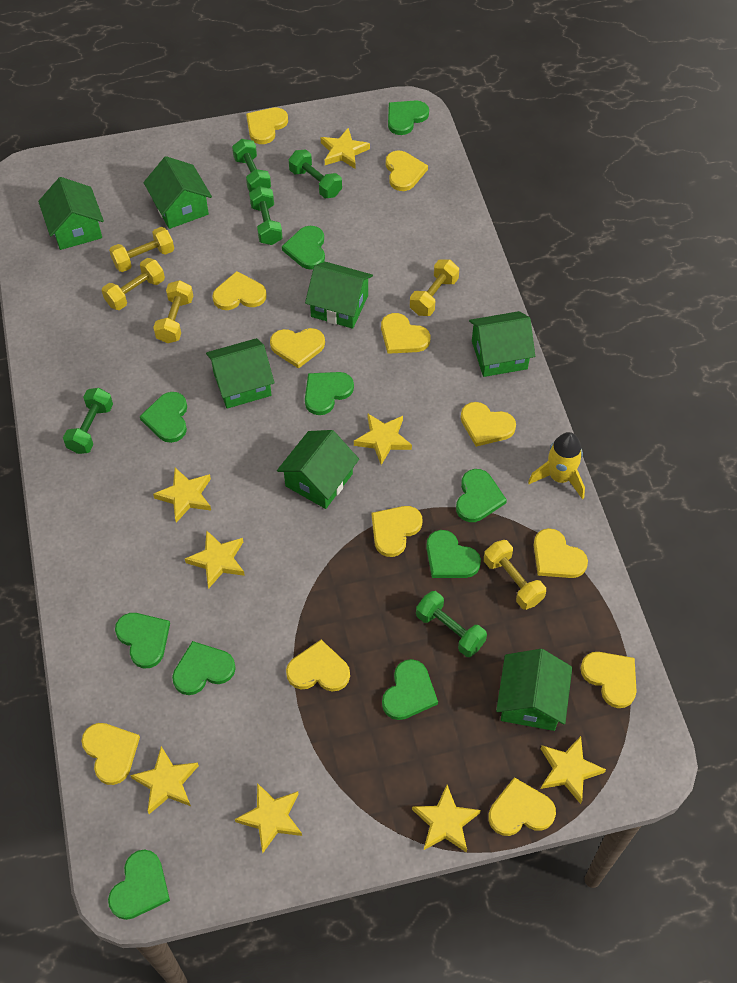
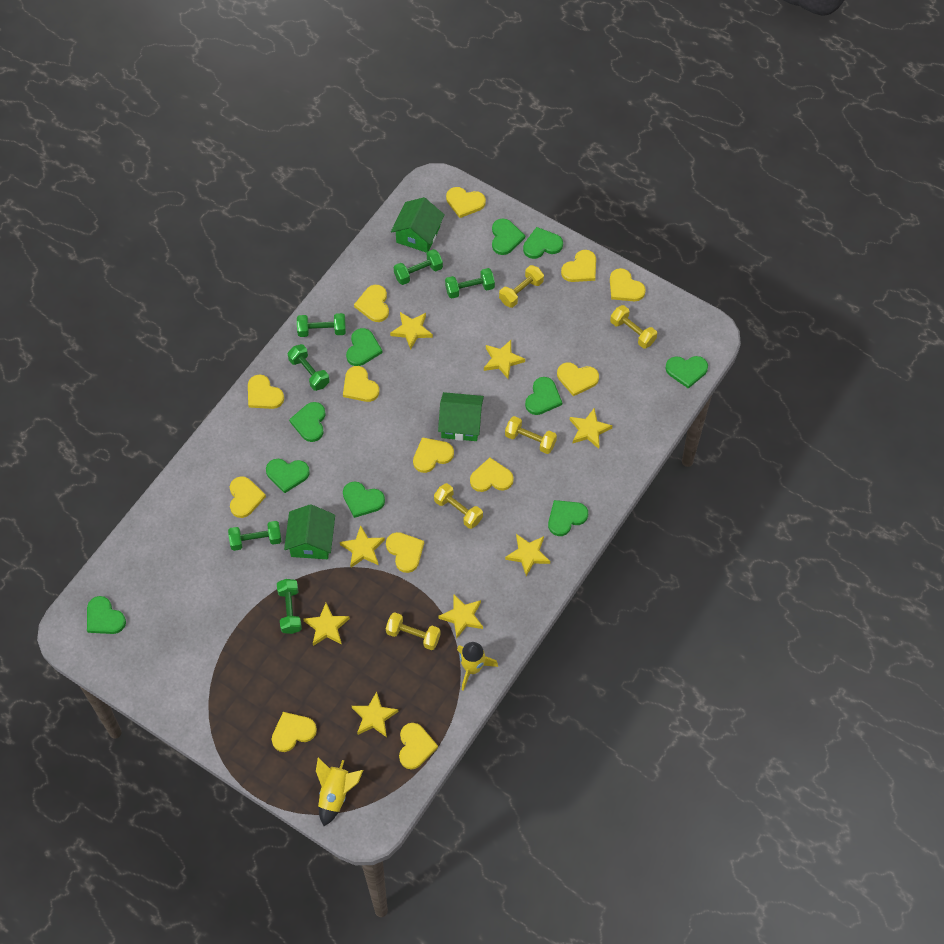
green dumbbell: 5 -> 6
green house: 7 -> 3
yellow heart: 12 -> 13
yellow rocket: 1 -> 2

